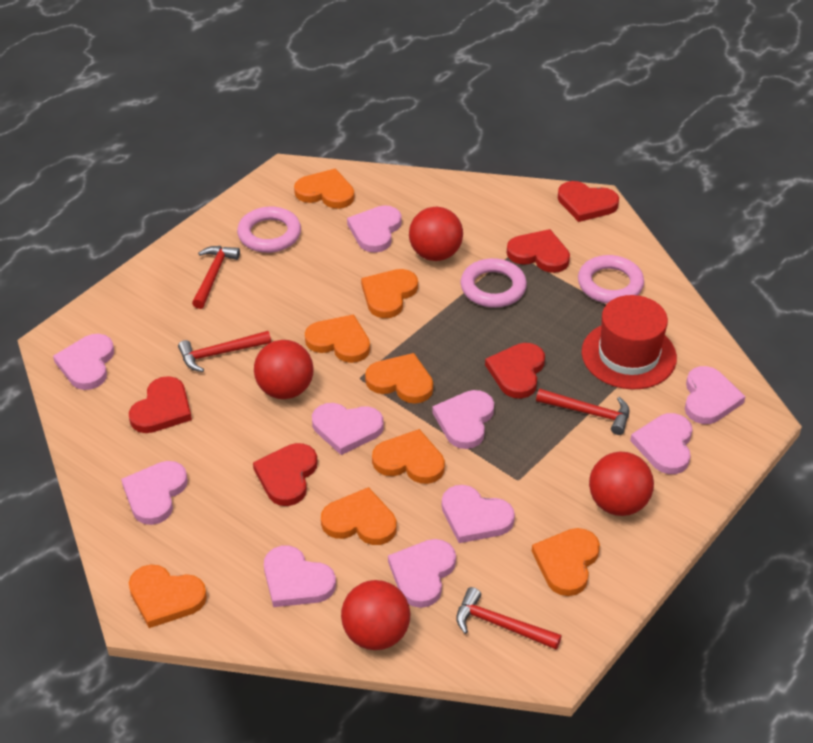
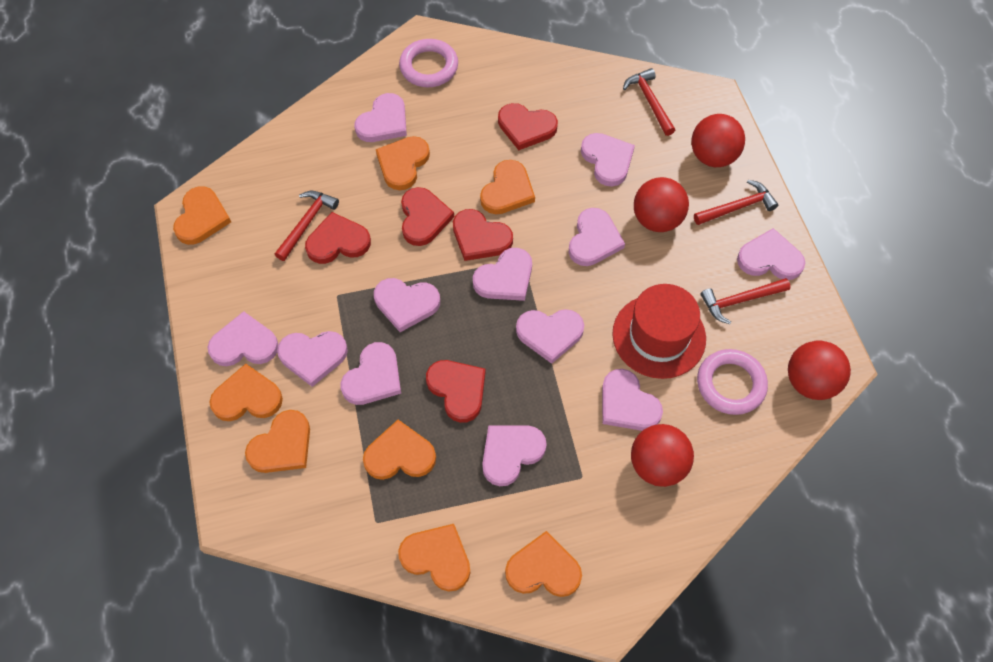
pink heart: 10 -> 12
pink ring: 3 -> 2

